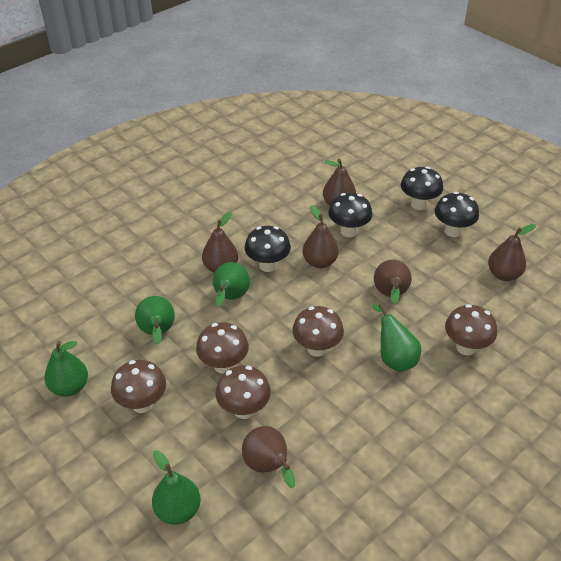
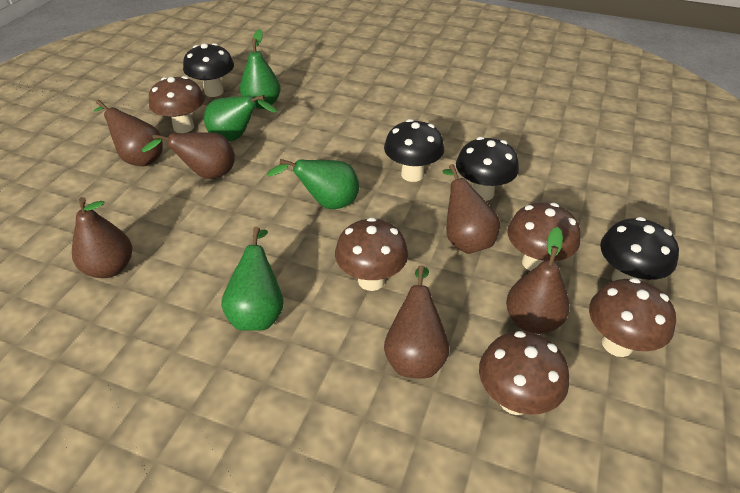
green pear: 5 -> 4

